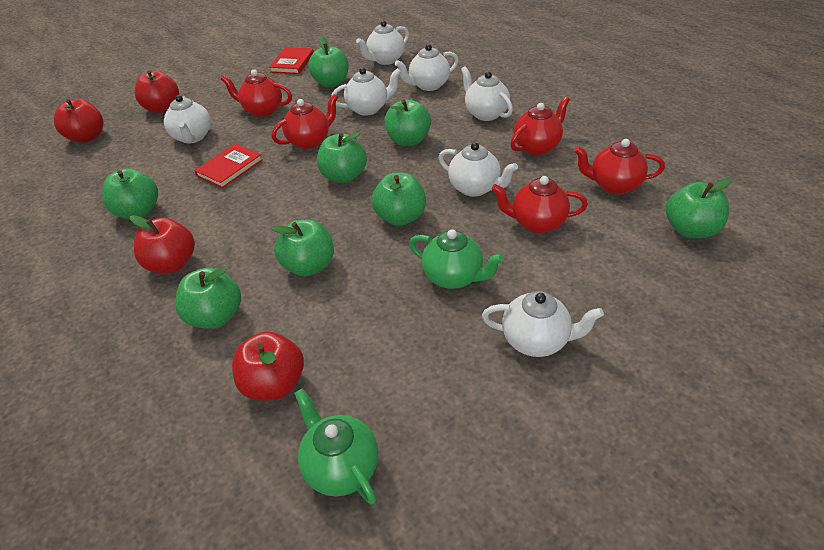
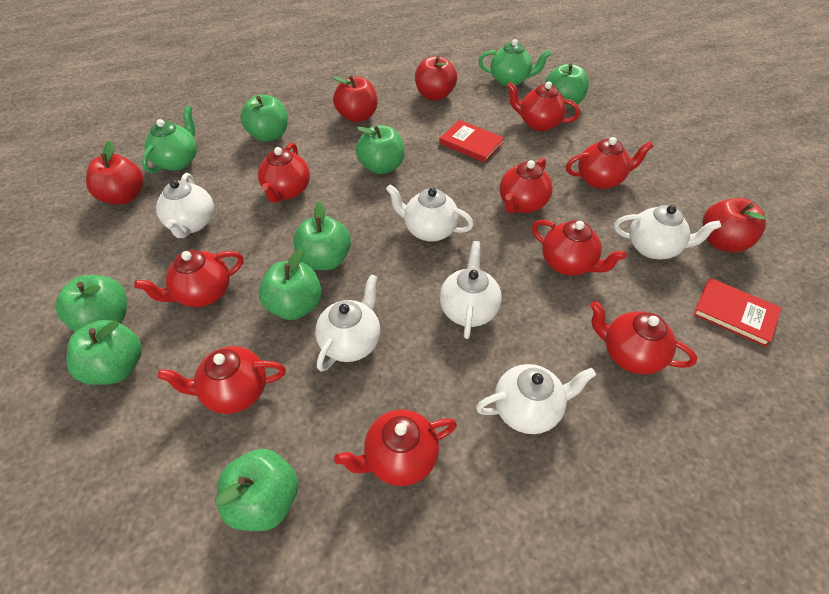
red teapot: 5 -> 9
white teapot: 7 -> 6

